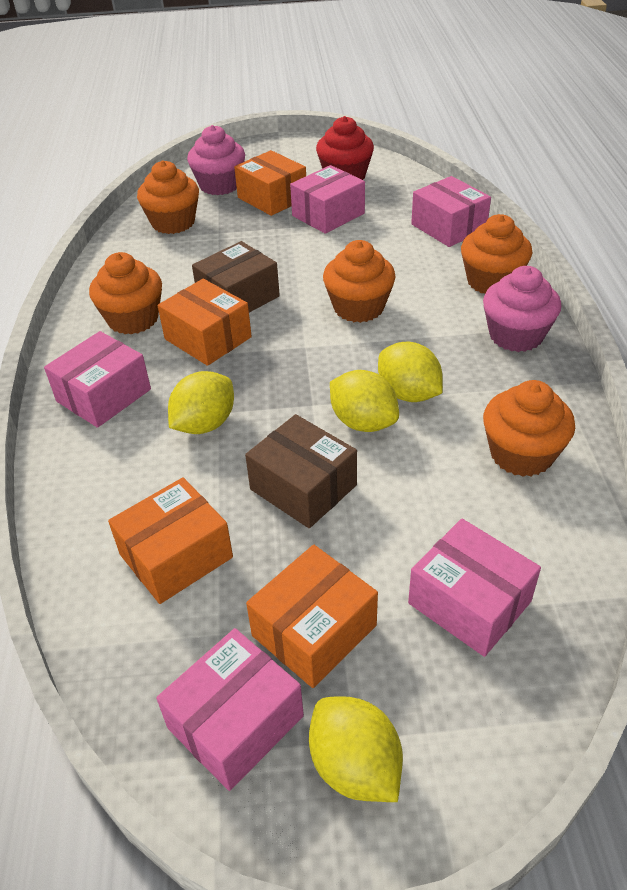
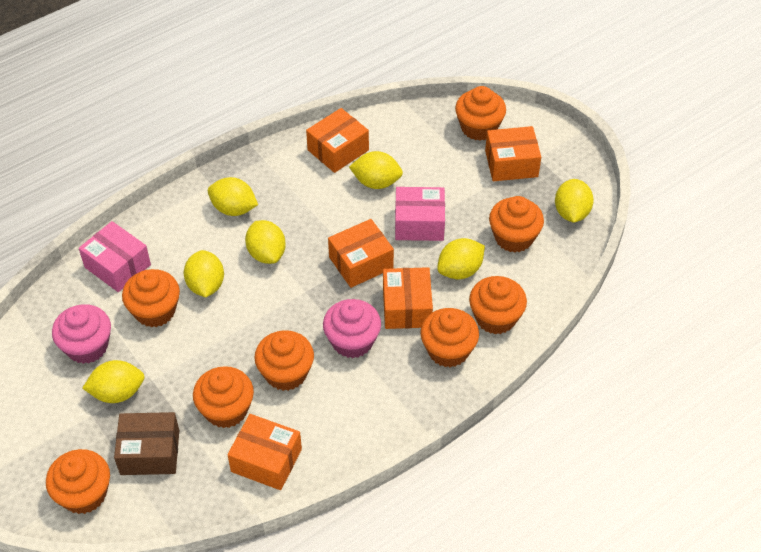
brown box: 2 -> 1
orange box: 4 -> 5
orange cupcake: 5 -> 8
pink box: 5 -> 2
red cupcake: 1 -> 0
yellow lemon: 4 -> 7

